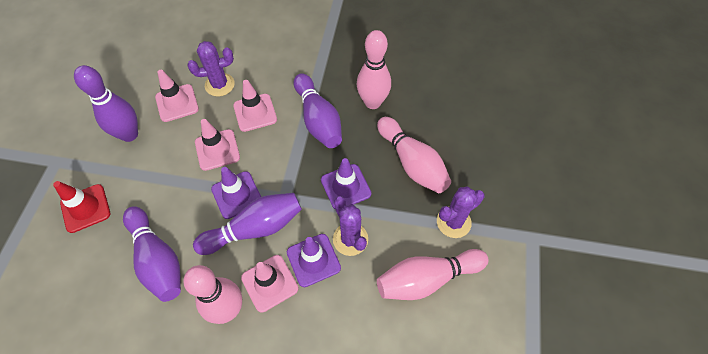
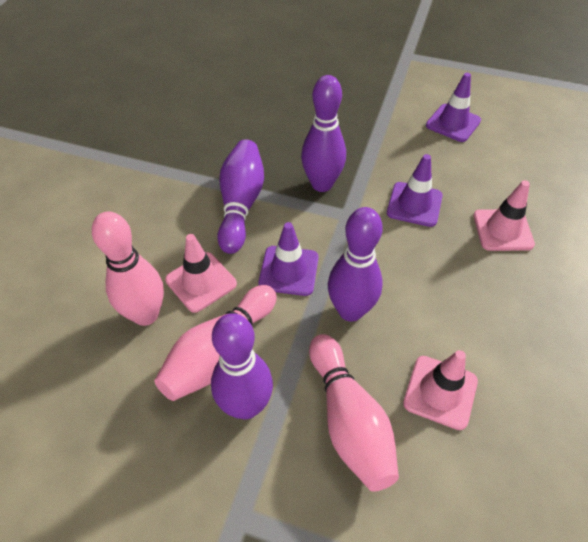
pink bowling pin: 4 -> 3
pink traffic cone: 4 -> 3
purple cactus: 3 -> 0
red traffic cone: 1 -> 0

